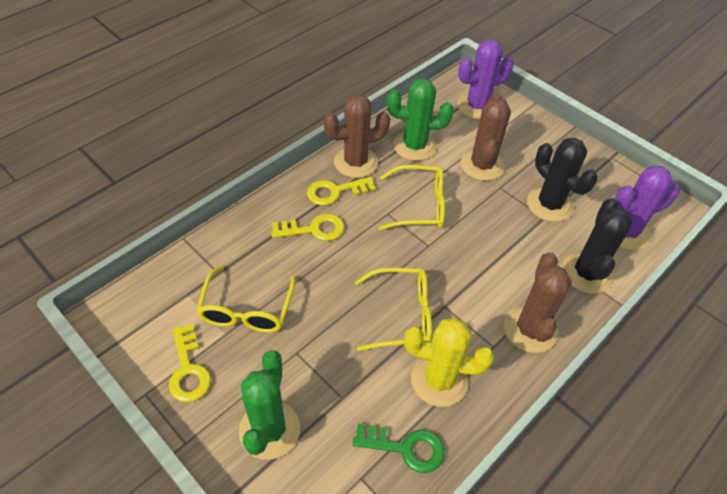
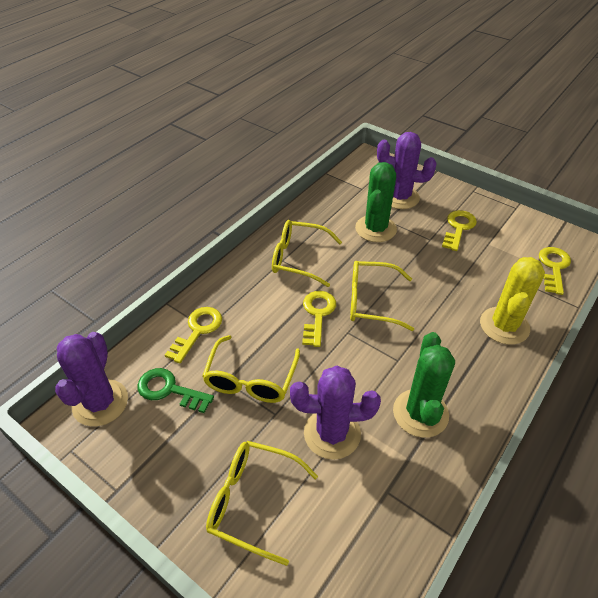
black cactus: 2 -> 0
brown cactus: 3 -> 0
purple cactus: 2 -> 3
yellow glasses: 3 -> 4
yellow key: 3 -> 4

